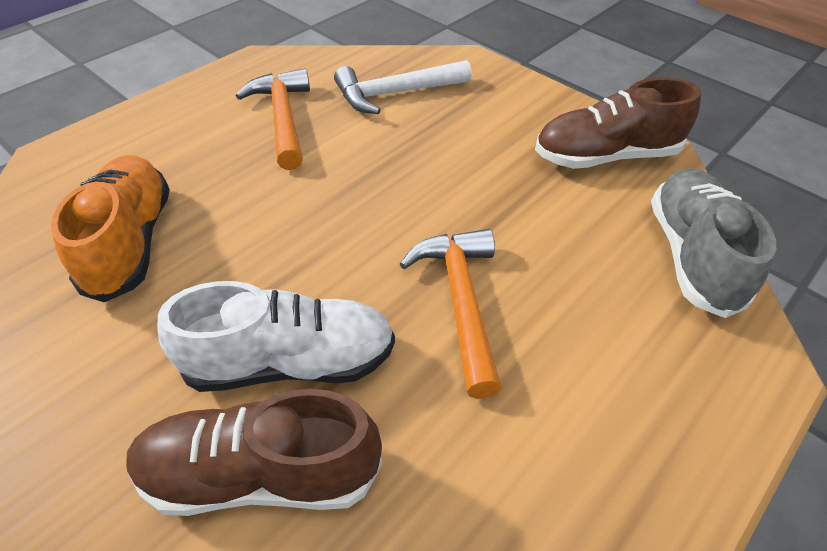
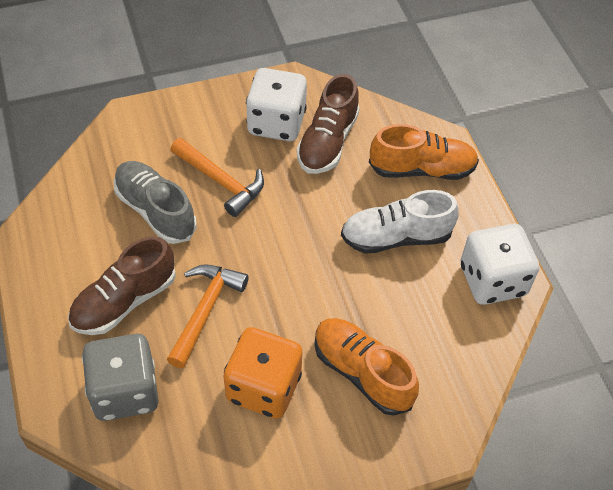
grey dice: 0 -> 1
orange dice: 0 -> 1
orange shoe: 1 -> 2
white dice: 0 -> 2
white hammer: 1 -> 0

